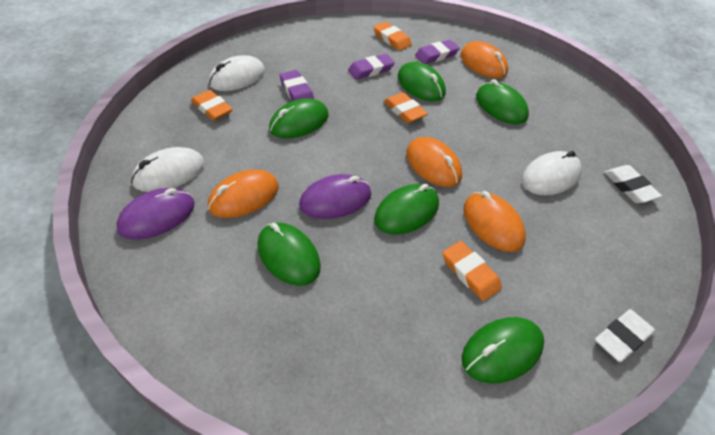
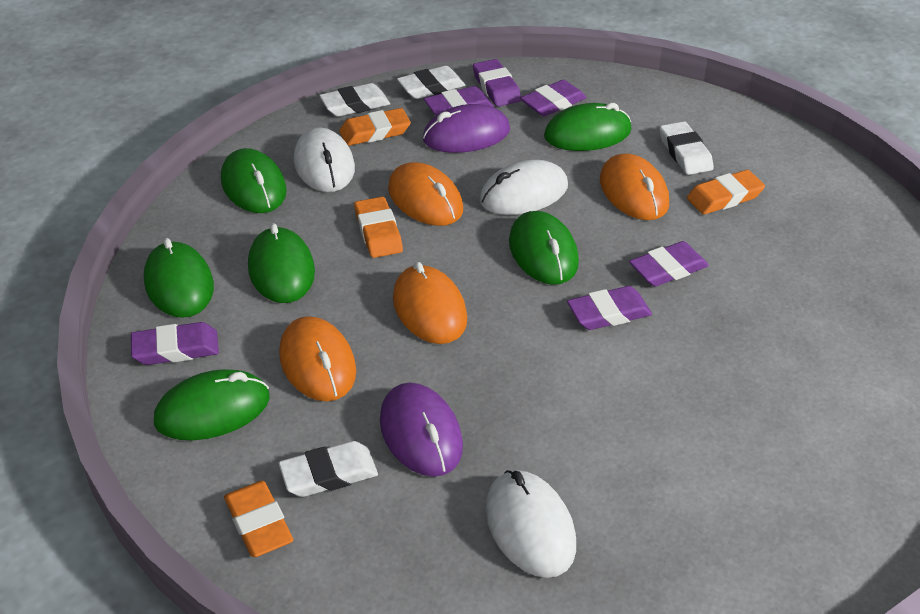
purple eraser: 3 -> 6
white eraser: 2 -> 4

